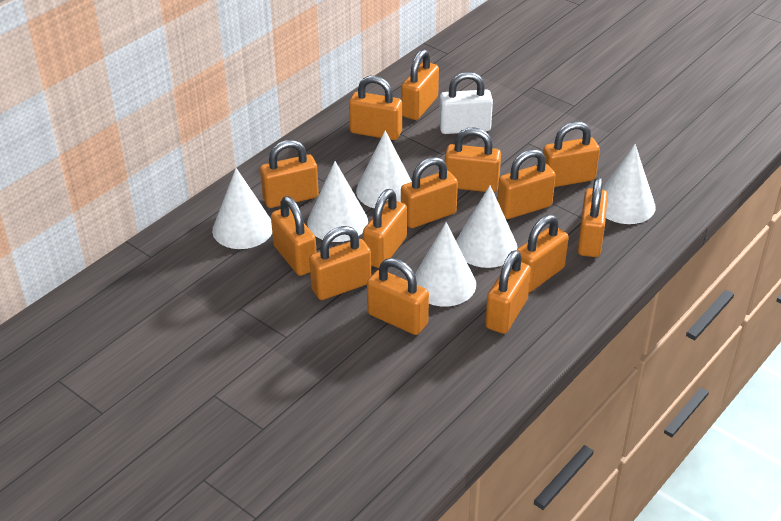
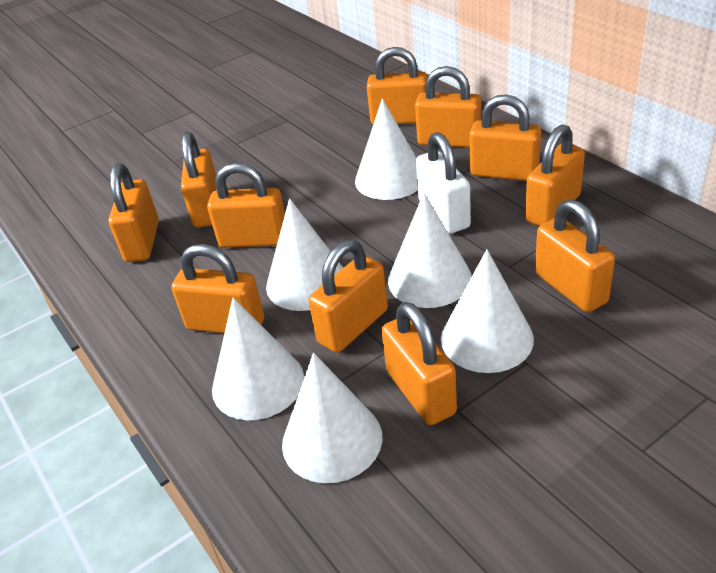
orange padlock: 14 -> 11

